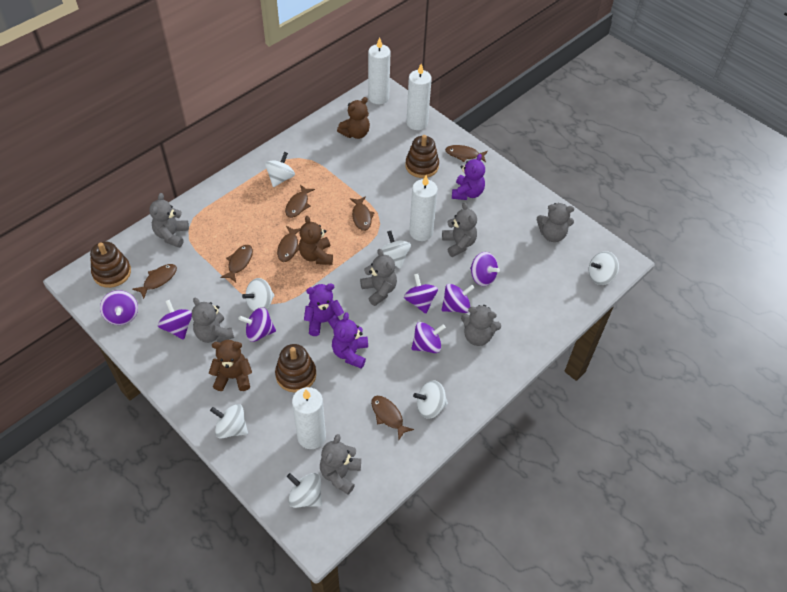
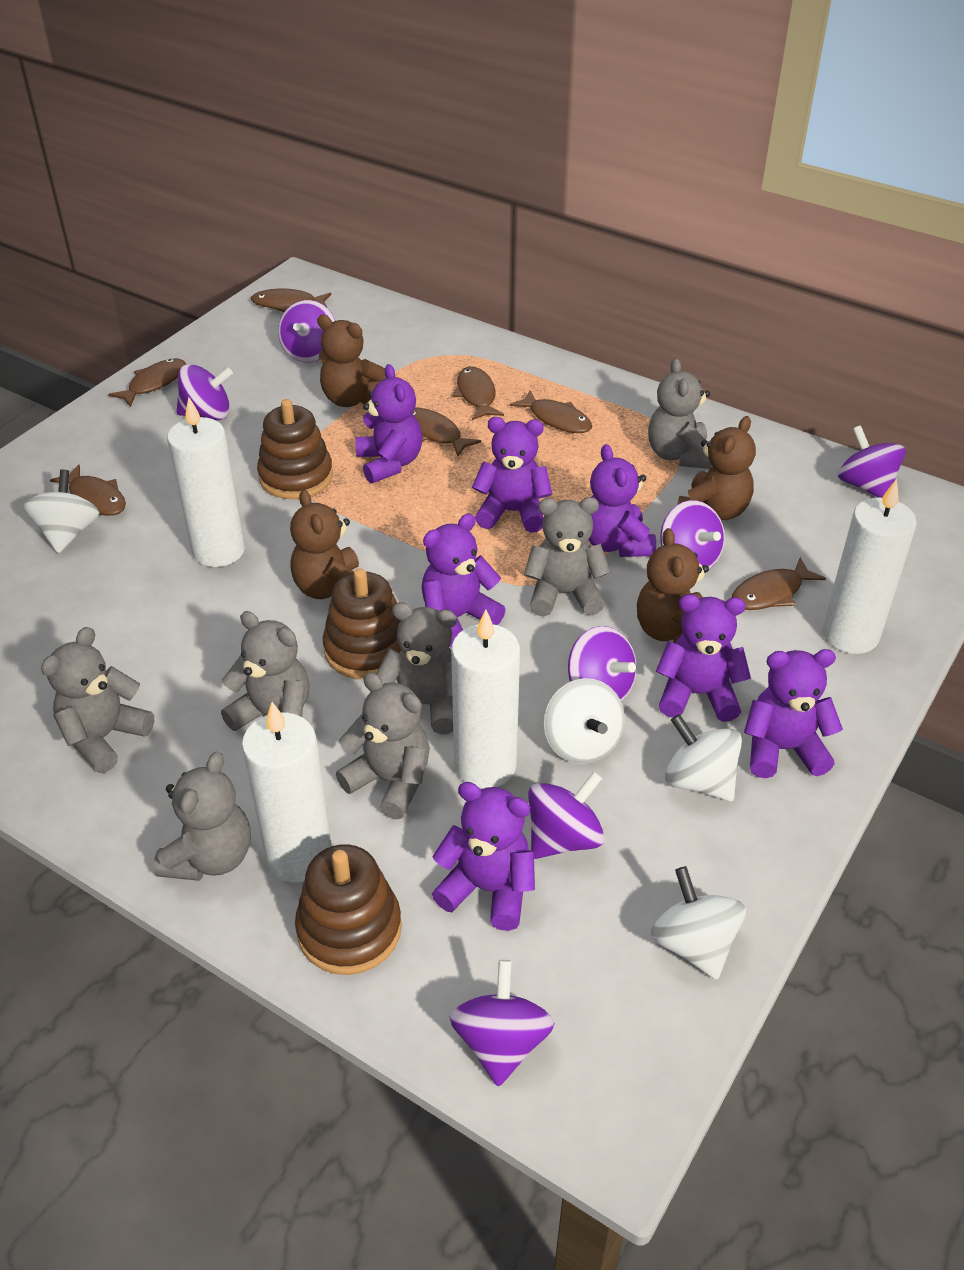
brown teddy bear: 3 -> 4
purple teddy bear: 3 -> 7
white spinning top: 7 -> 4

